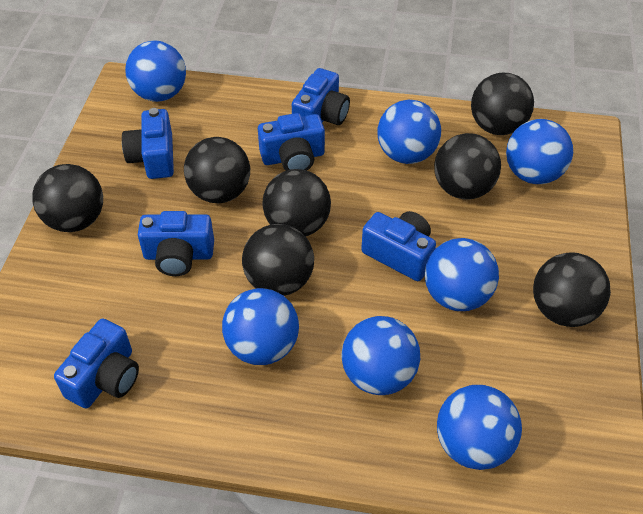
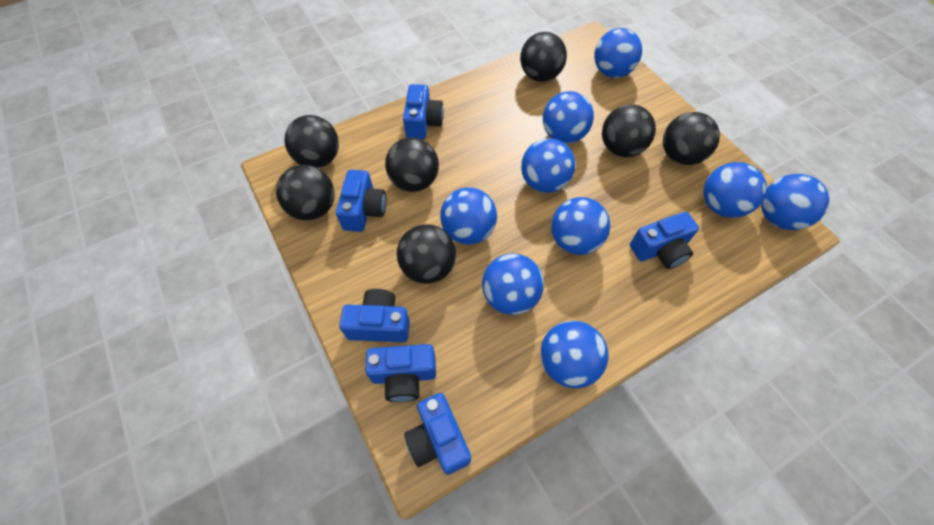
blue ball: 7 -> 9

